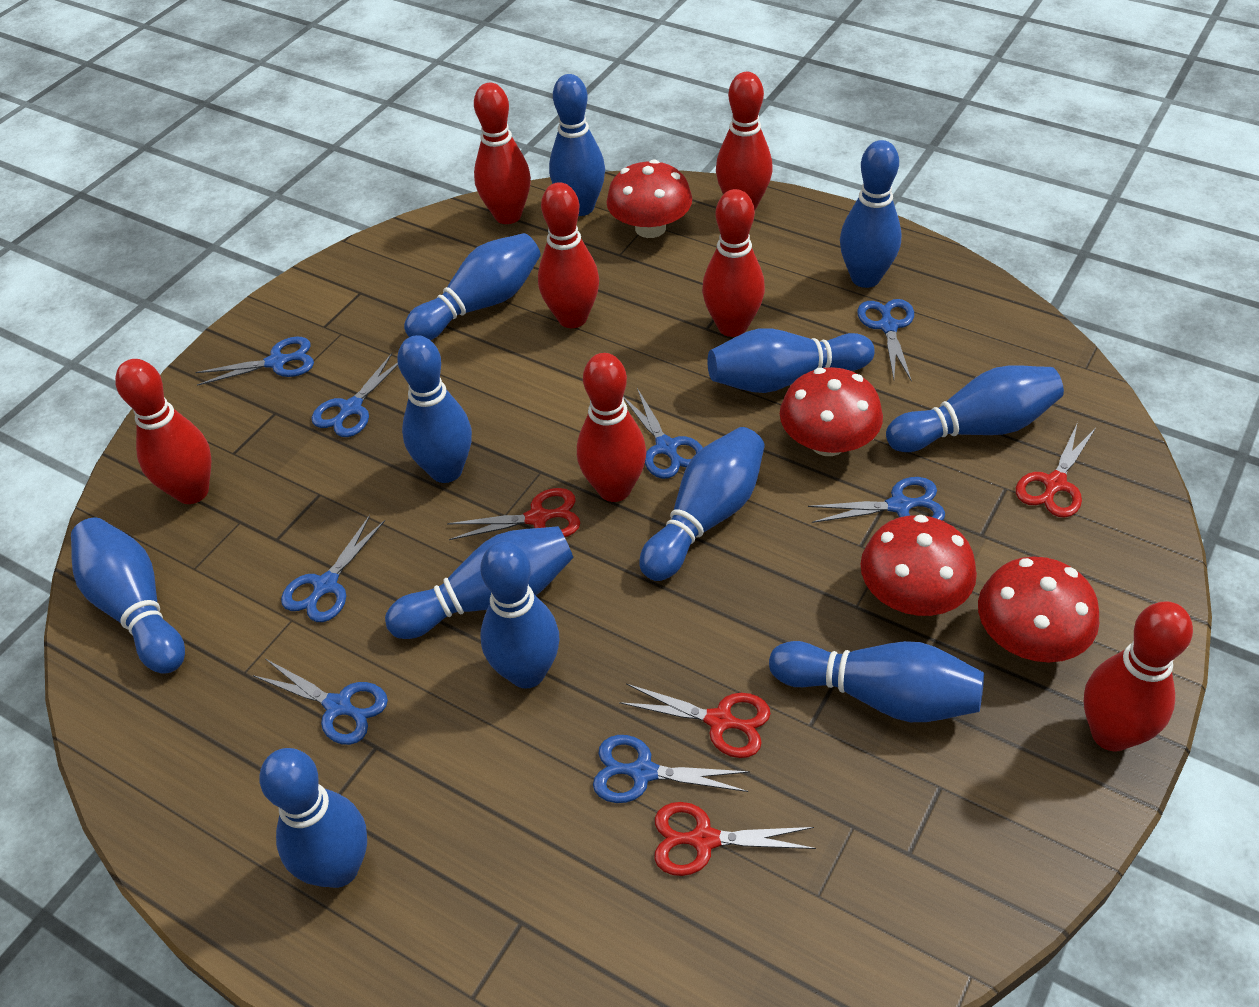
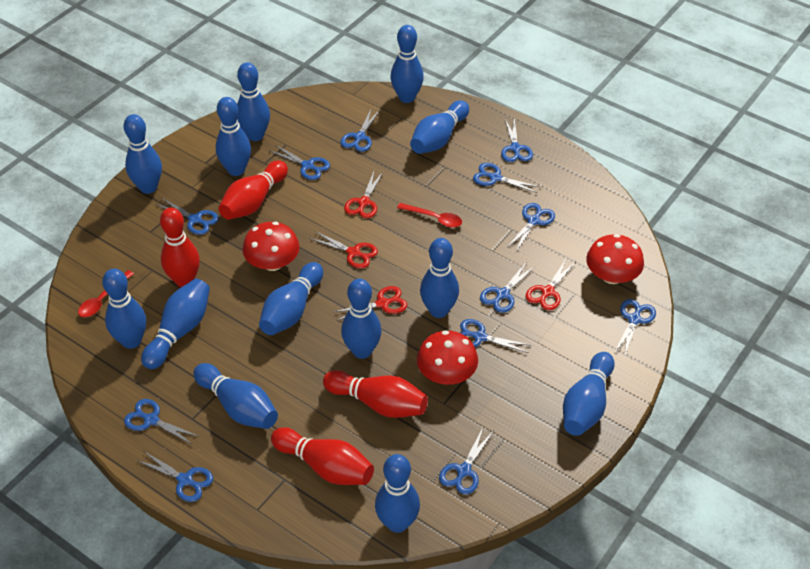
blue bowling pin: 12 -> 13
blue scissors: 8 -> 12
red bowling pin: 7 -> 4
red mushroom: 4 -> 3
red spoon: 0 -> 2

